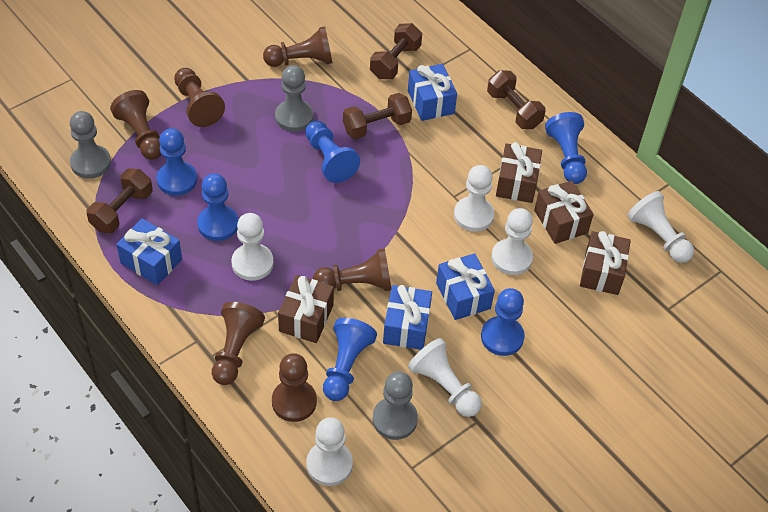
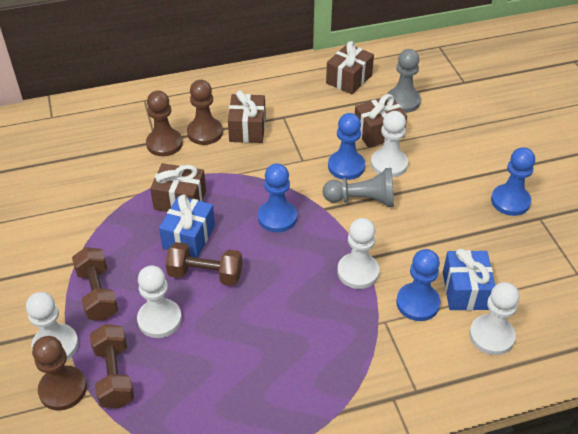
blue gift: 4 -> 2
blue pawn: 6 -> 4
brown dumbbell: 4 -> 3
brown pawn: 6 -> 3
grey pawn: 3 -> 2
white pawn: 6 -> 5

